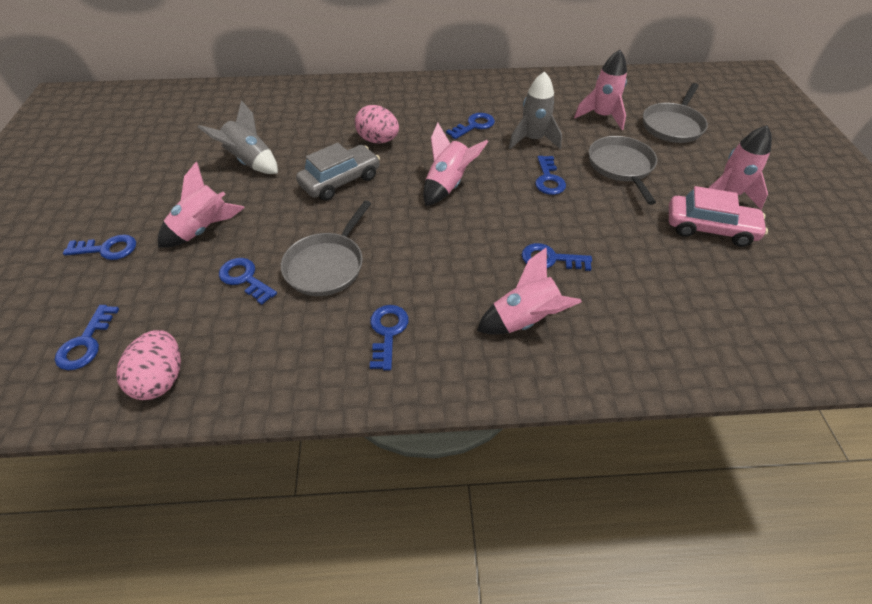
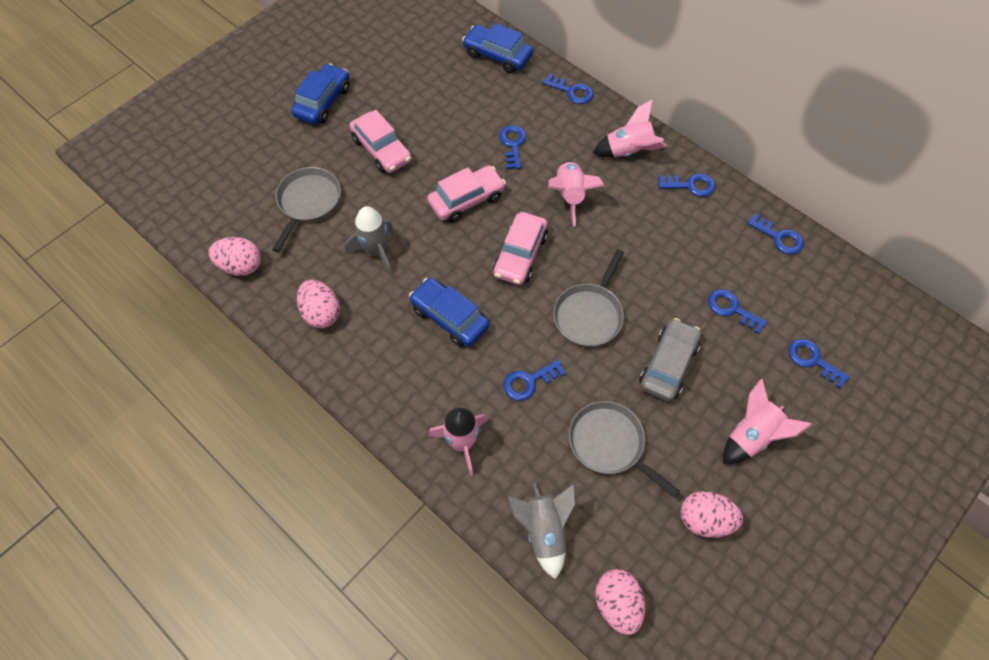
blue car: 0 -> 3
pink car: 1 -> 3
pink egg: 2 -> 4
pink rocket: 5 -> 4

